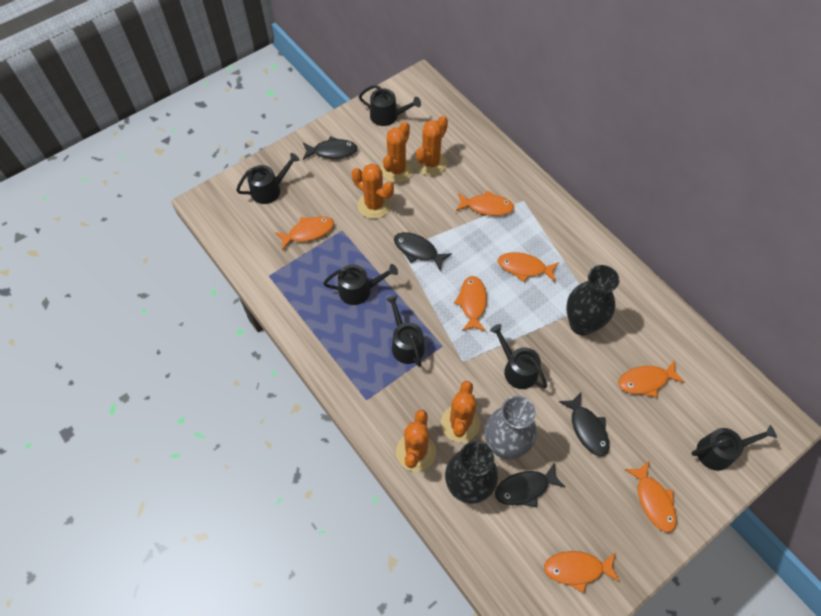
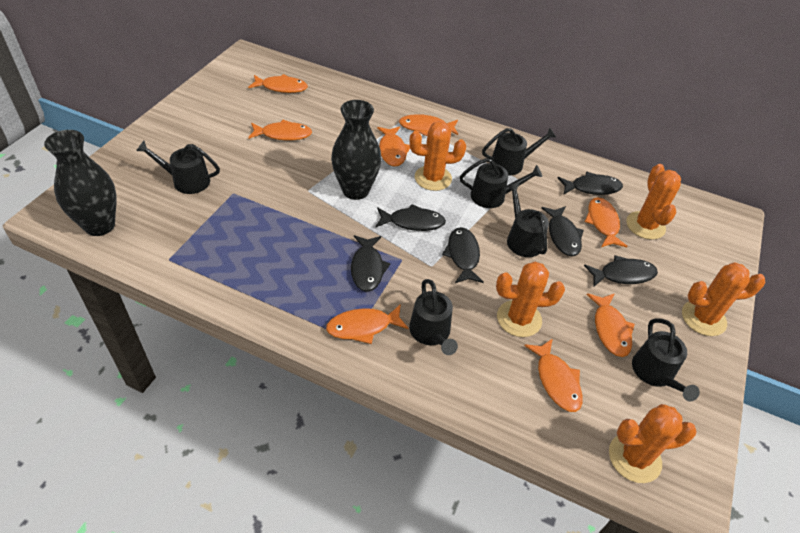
black fish: 4 -> 6
grey vase: 1 -> 0
orange fish: 7 -> 8

